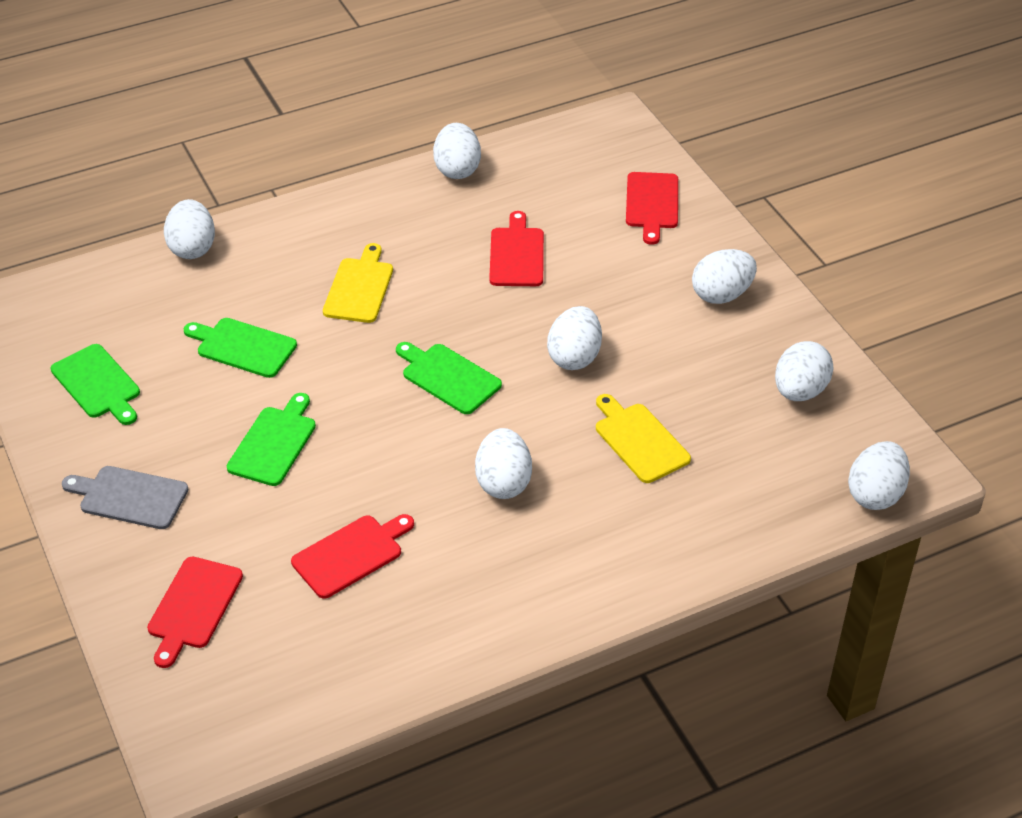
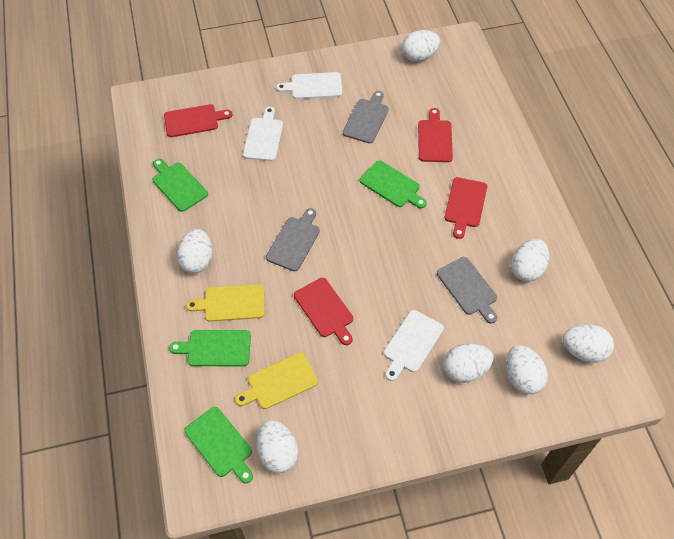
grey cutting board: 1 -> 3
white cutting board: 0 -> 3

